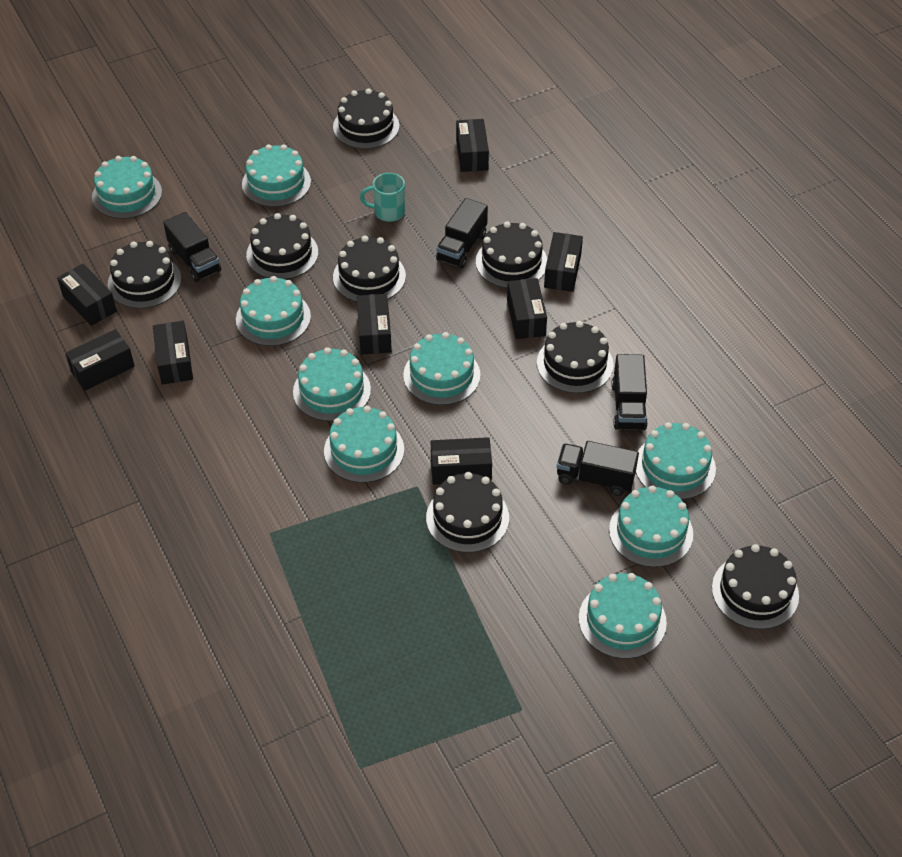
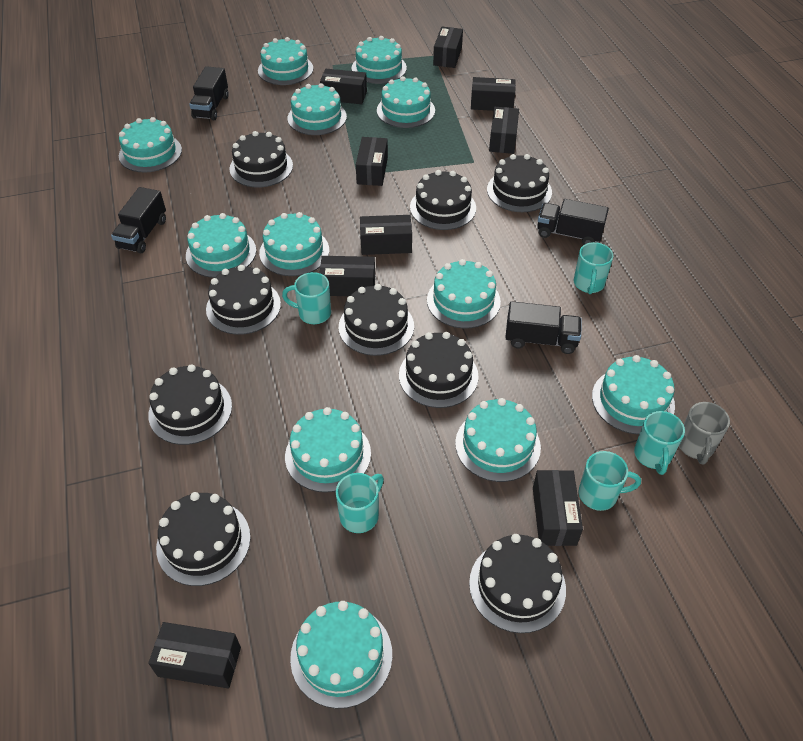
black box: 8 -> 9
black cake: 8 -> 9
grey mug: 0 -> 1
turquoise cake: 9 -> 12
turquoise mug: 1 -> 5

